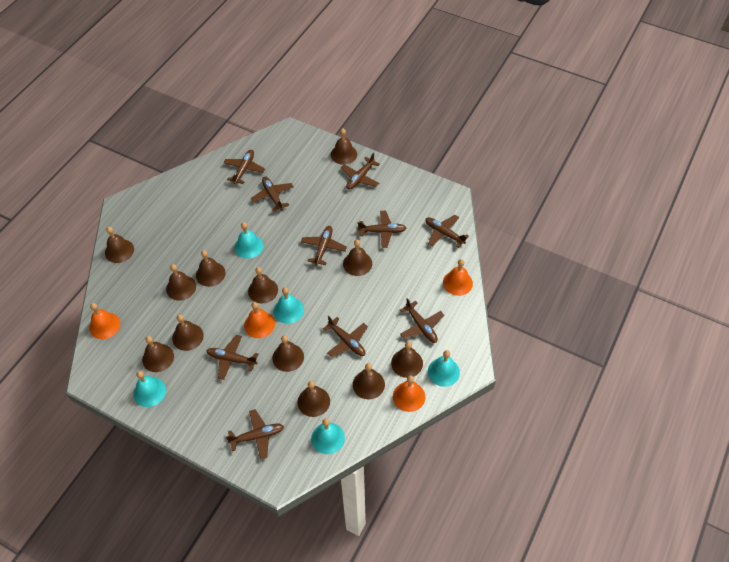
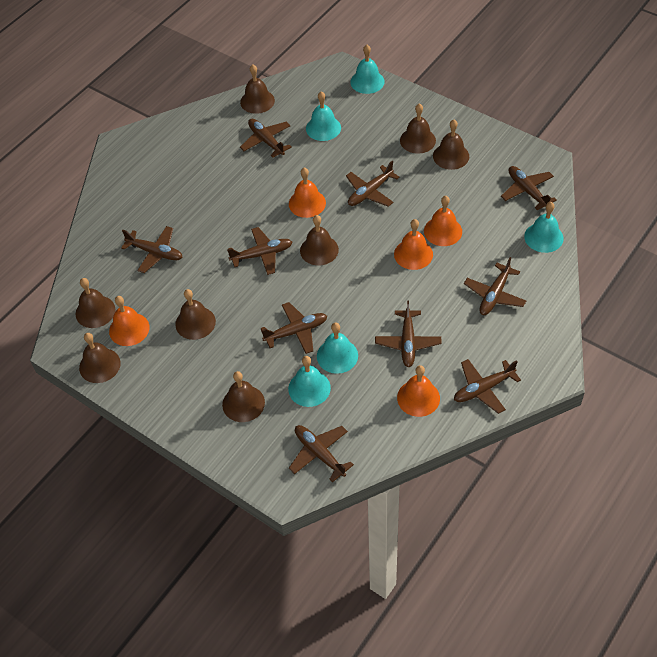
brown bell: 12 -> 8
orange bell: 4 -> 5

